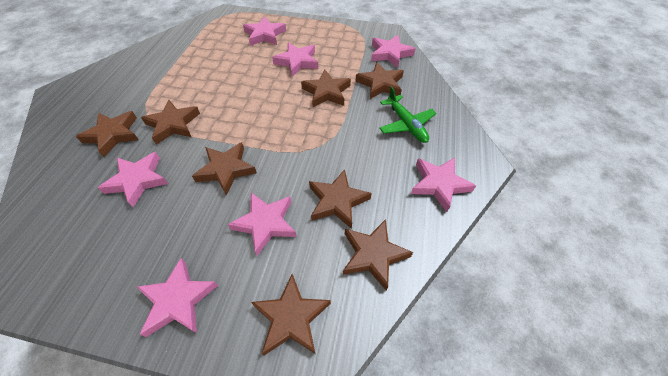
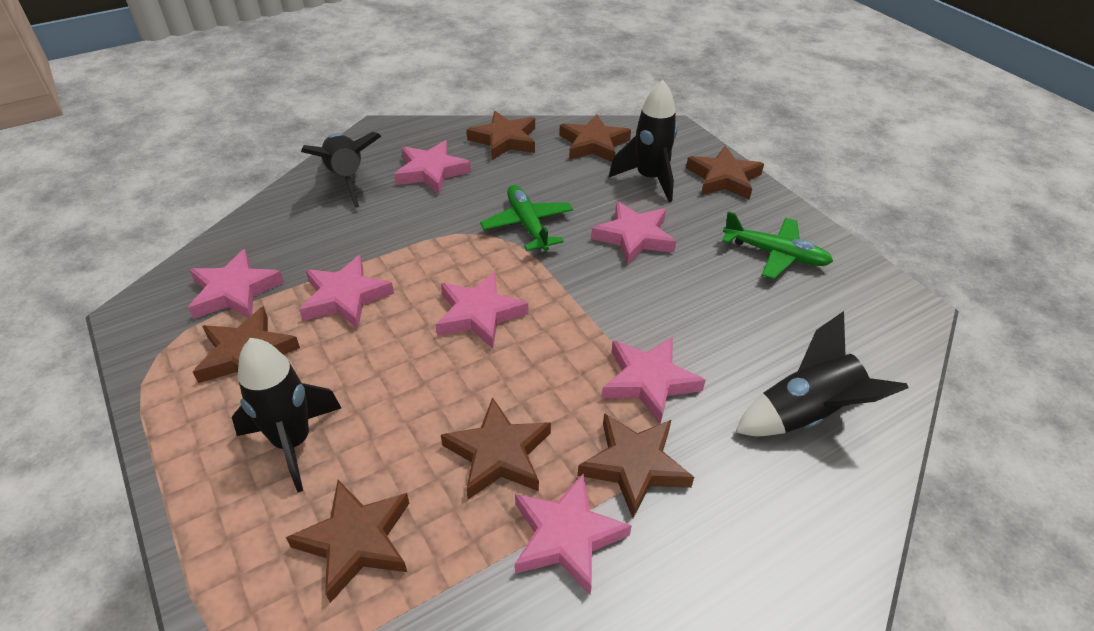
black rocket: 0 -> 4
brown star: 8 -> 7
green plane: 1 -> 2

